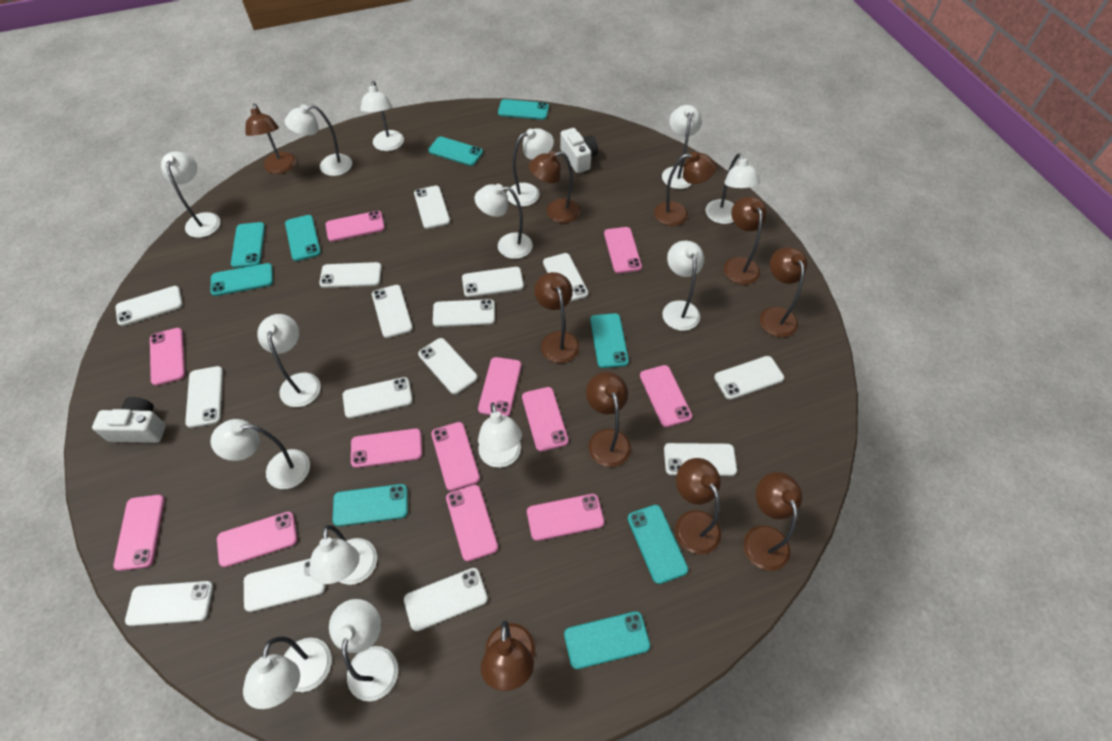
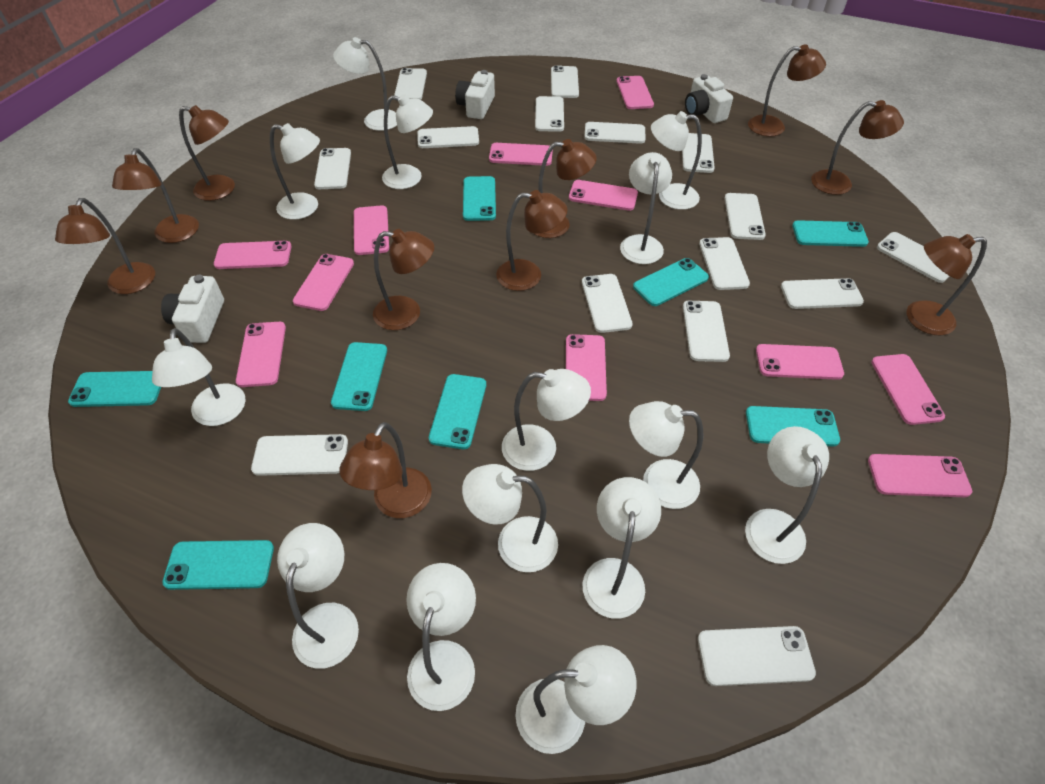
pink phone: 12 -> 11
turquoise phone: 9 -> 8
white camera: 2 -> 3

